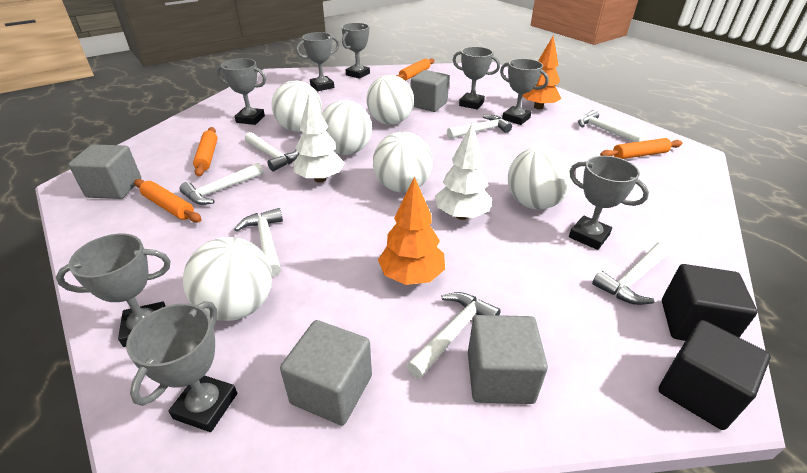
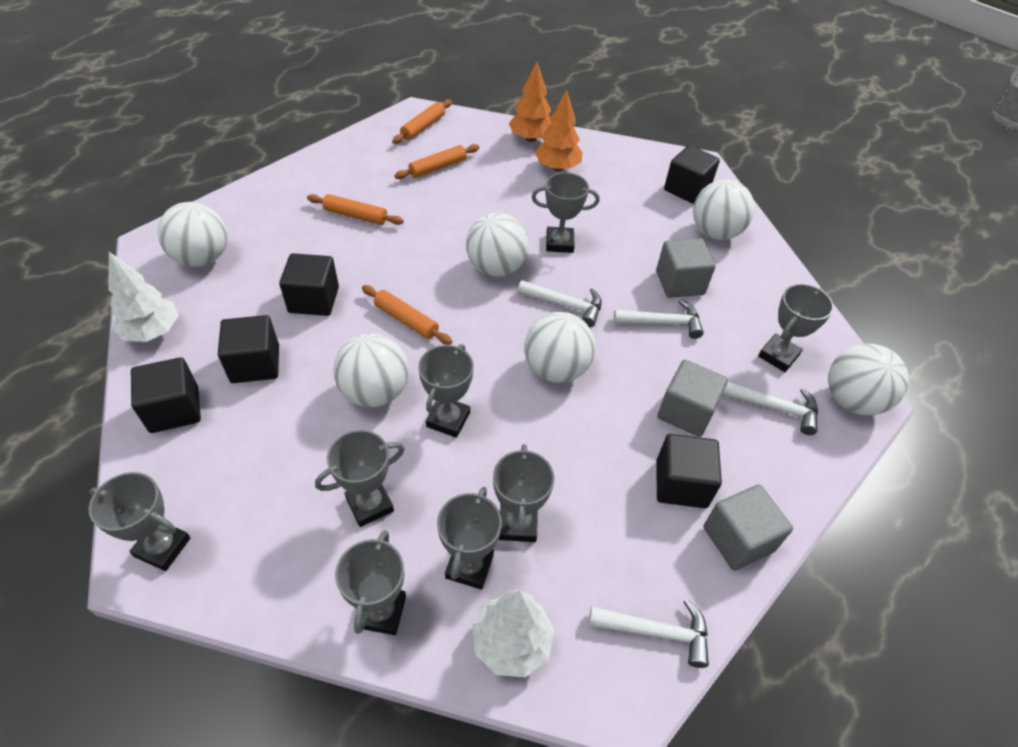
black cube: 2 -> 5
grey cube: 4 -> 3
white hammer: 7 -> 4

